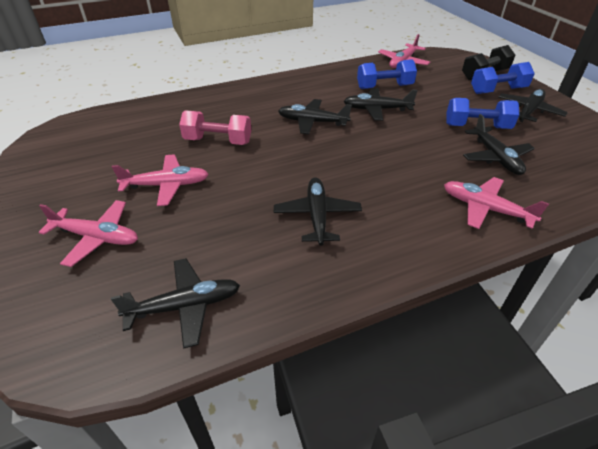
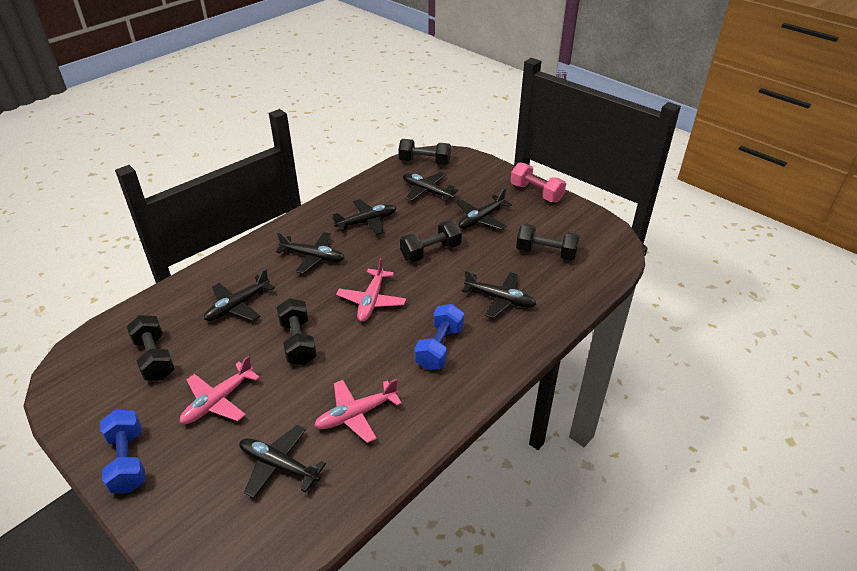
black dumbbell: 1 -> 5
black plane: 6 -> 7
blue dumbbell: 3 -> 2
pink plane: 4 -> 3

